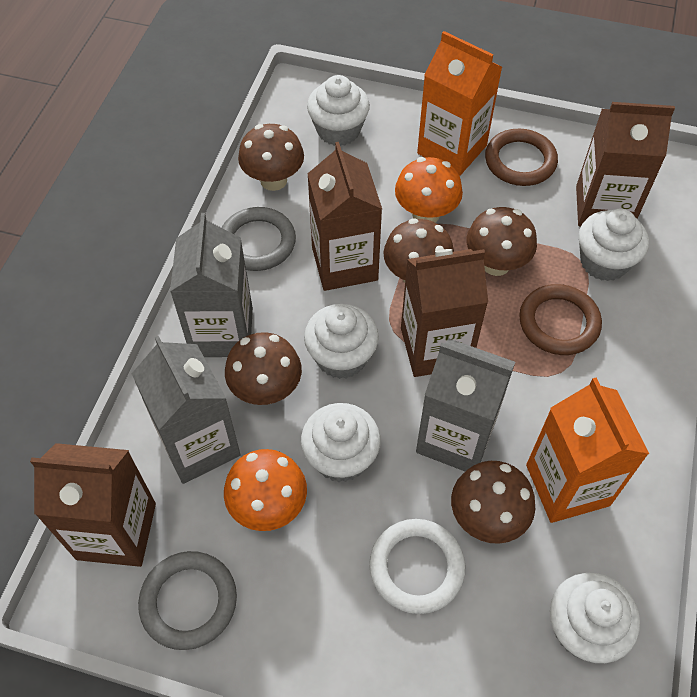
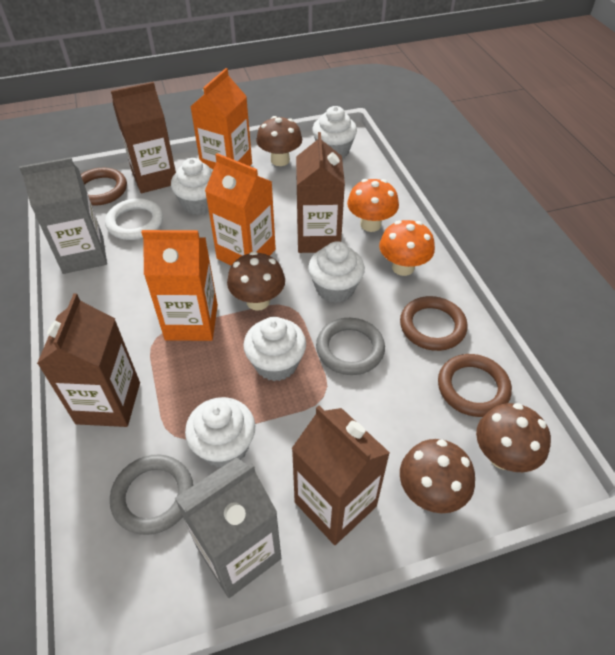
brown mushroom: 5 -> 4
brown ring: 2 -> 3
grey carton: 3 -> 2
orange carton: 2 -> 3

